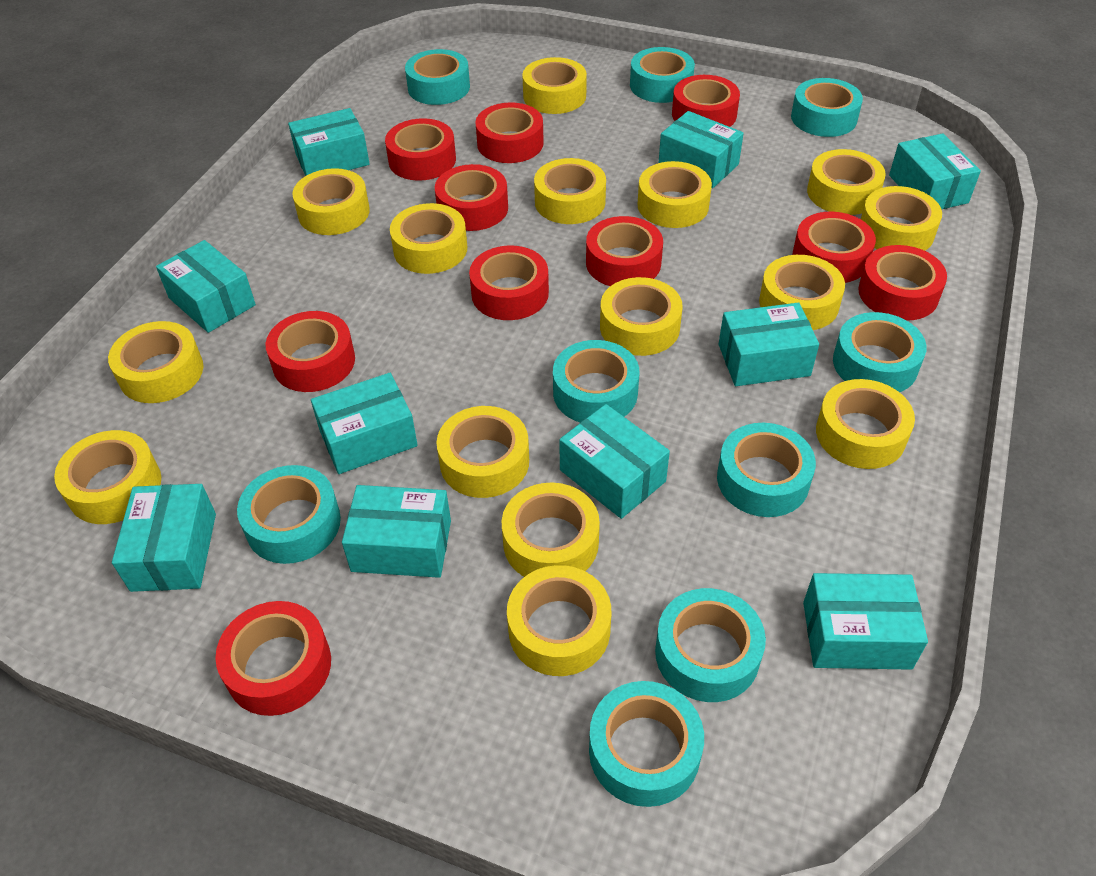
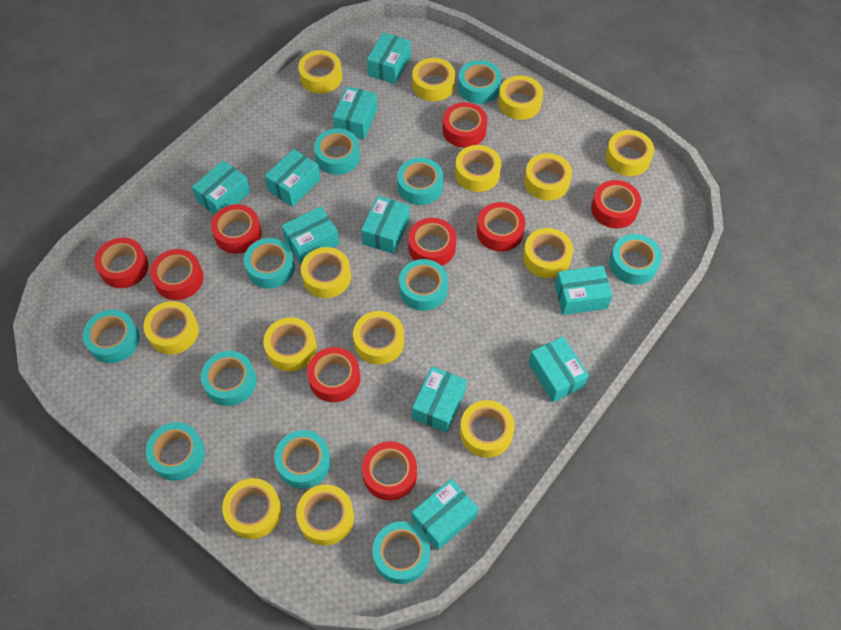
red tape: 10 -> 9
turquoise tape: 9 -> 11
yellow tape: 15 -> 14

